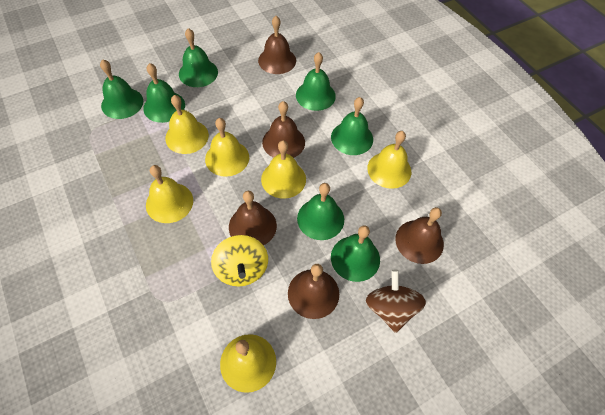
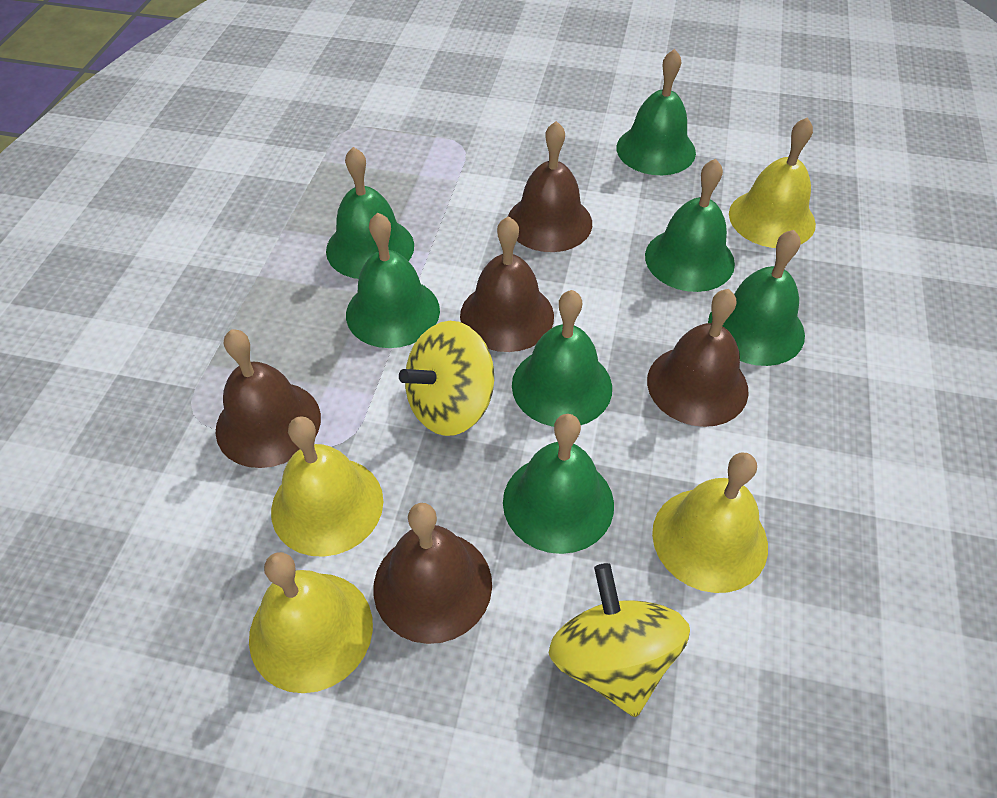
brown spinning top: 1 -> 0
yellow bell: 6 -> 4
yellow spinning top: 1 -> 2

